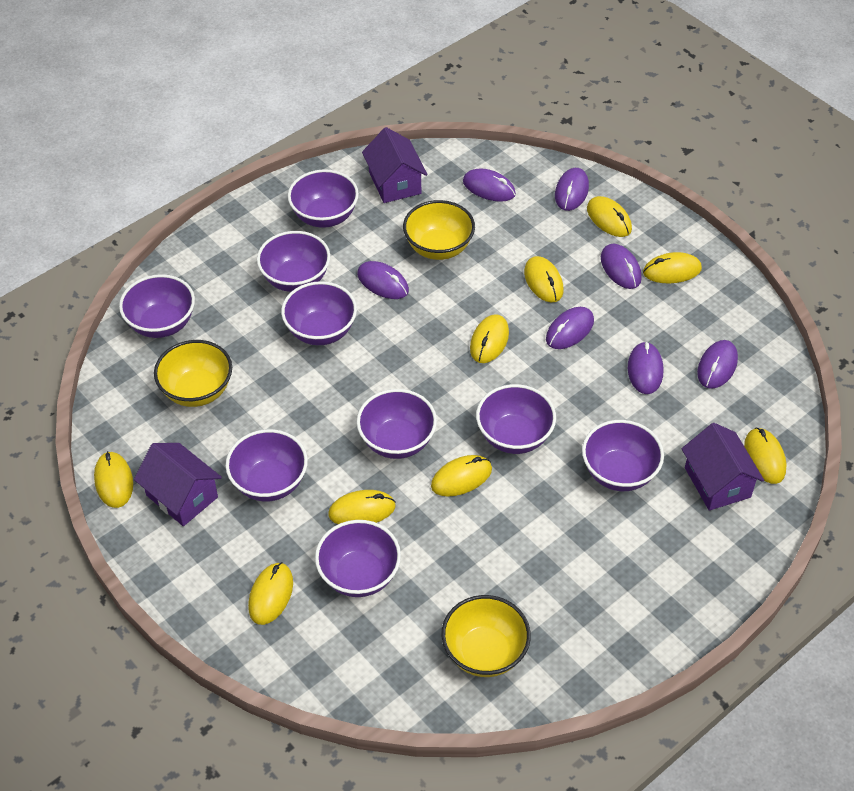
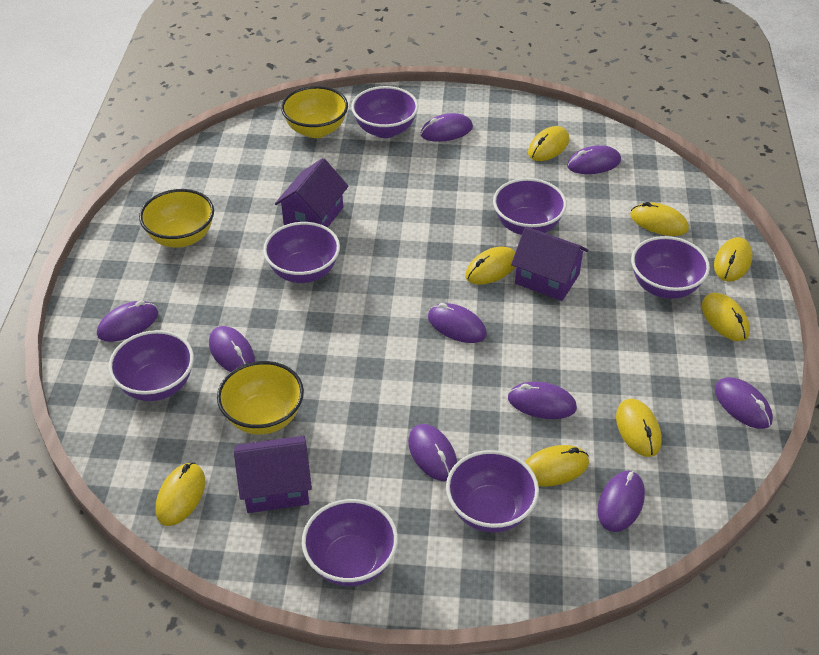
purple bowl: 9 -> 7
purple mouse: 7 -> 9
yellow mouse: 9 -> 8

